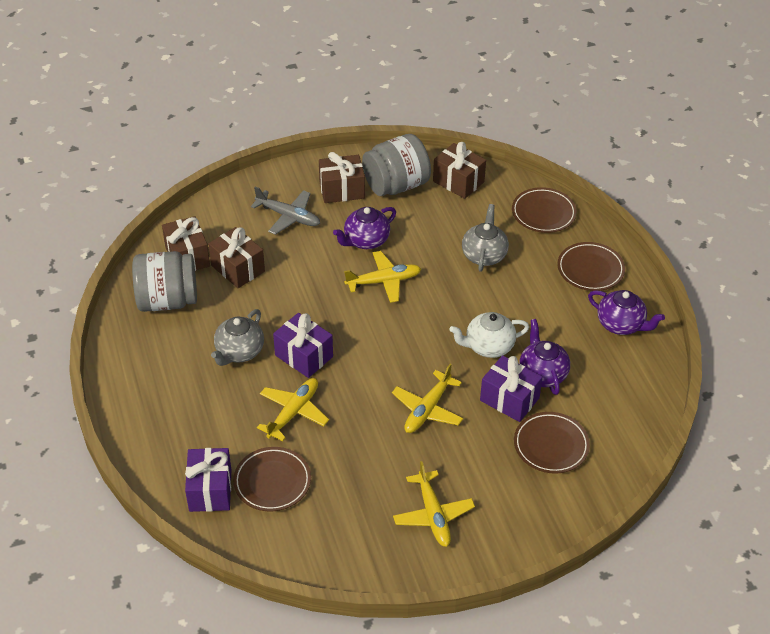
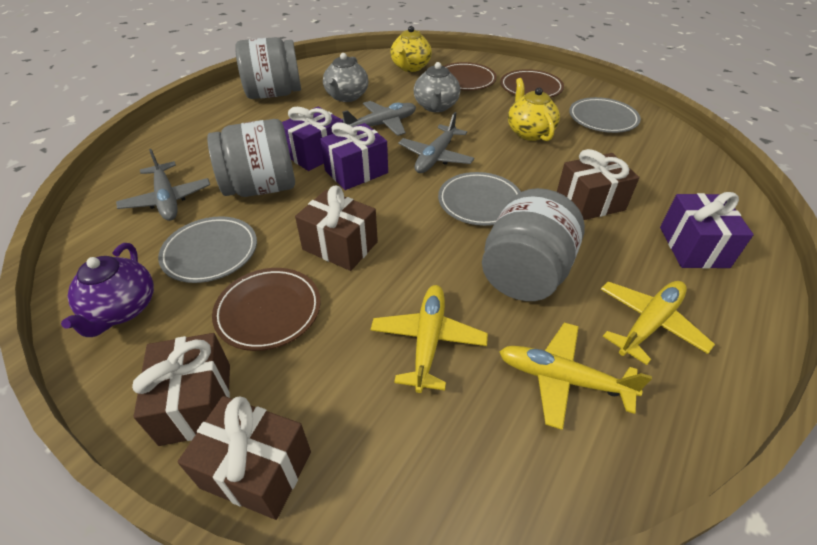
brown plate: 4 -> 3
grey jar: 2 -> 3
grey plane: 1 -> 3
grey plate: 0 -> 3
purple teapot: 3 -> 1
white teapot: 1 -> 0
yellow plane: 4 -> 3
yellow teapot: 0 -> 2

